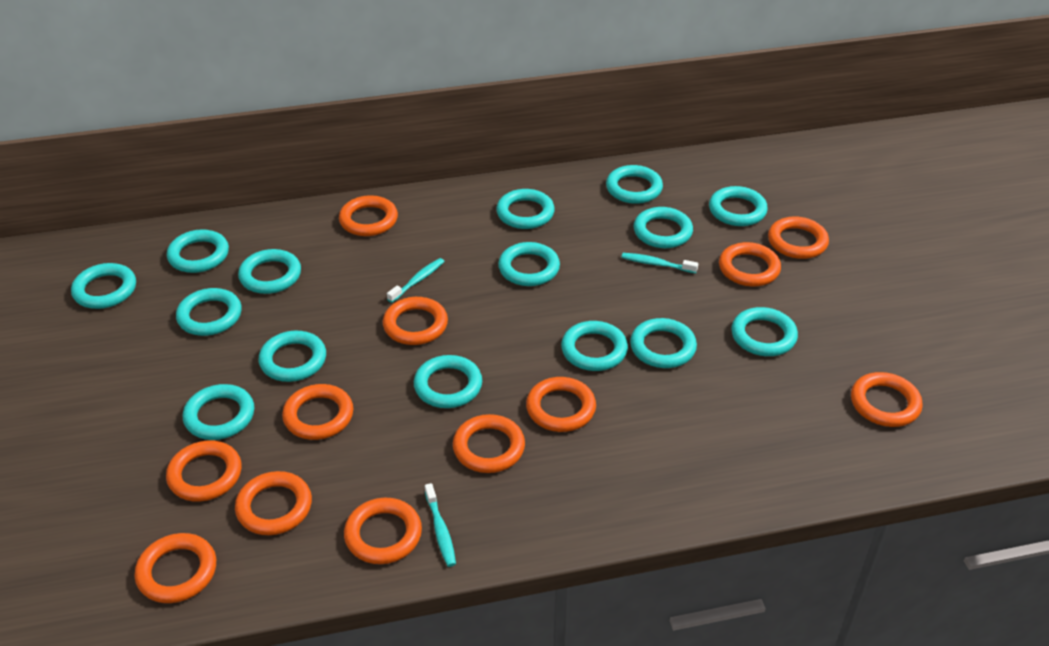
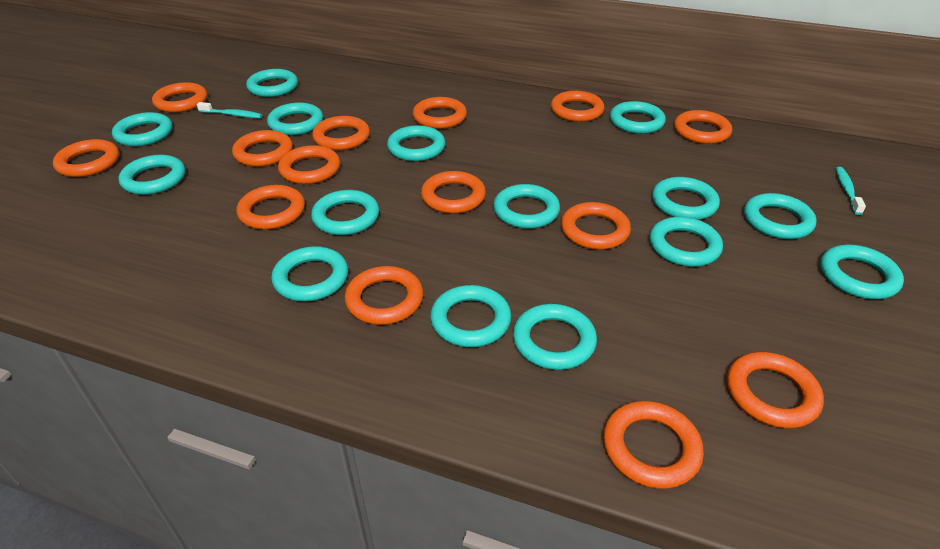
orange ring: 12 -> 14
turquoise toothbrush: 3 -> 2

